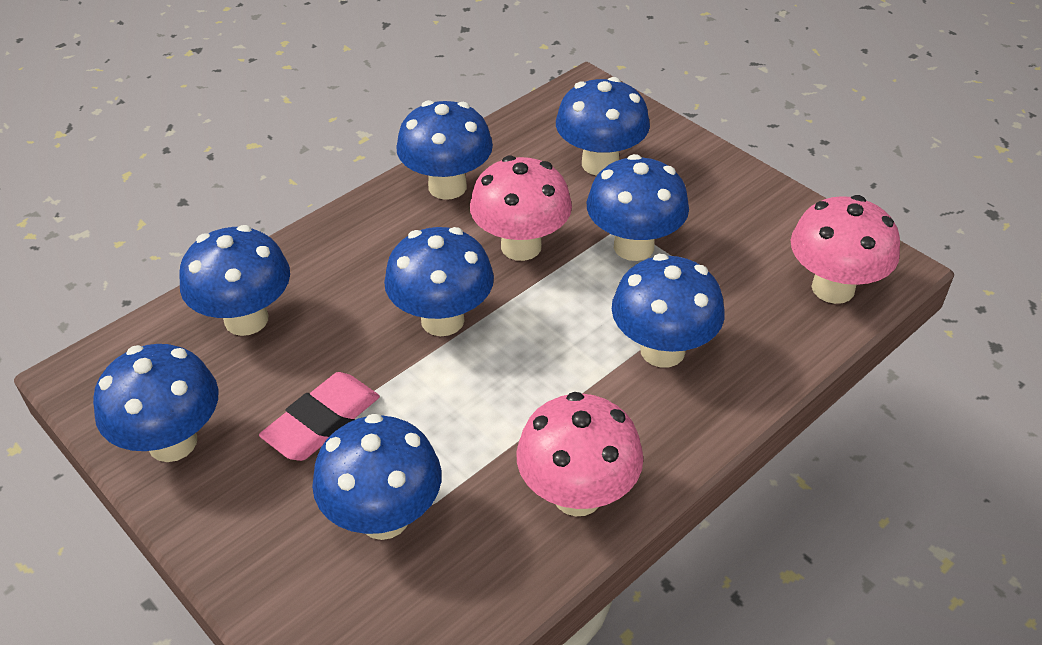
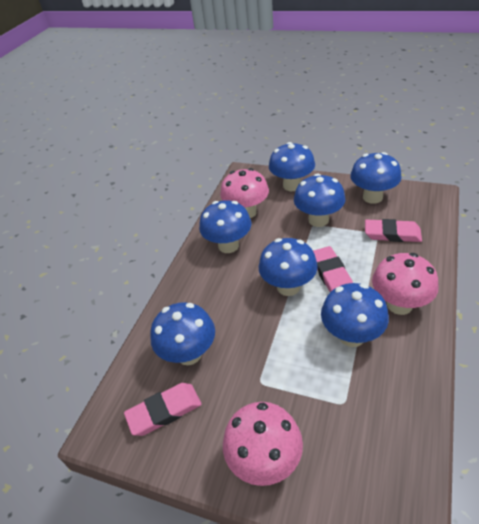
blue mushroom: 8 -> 7
pink eraser: 1 -> 3

